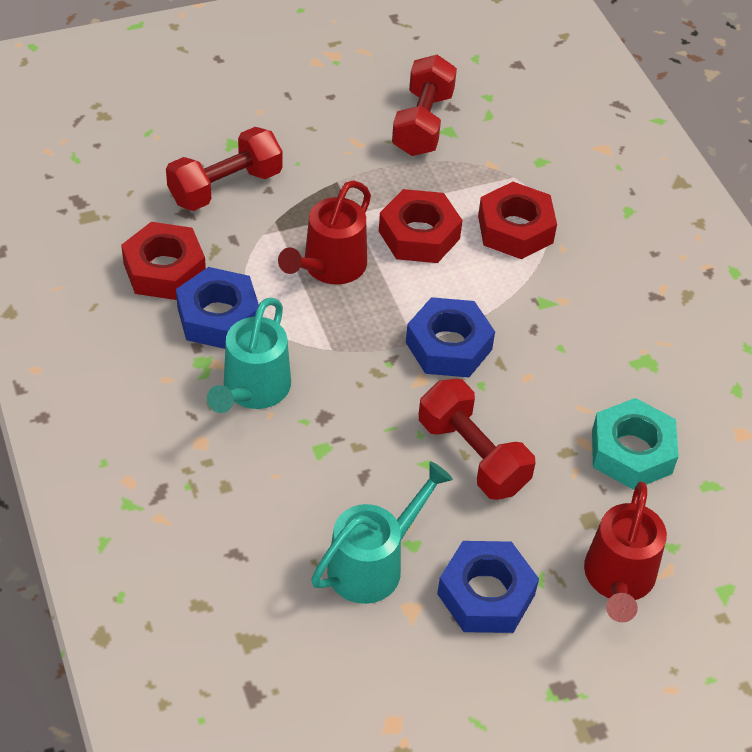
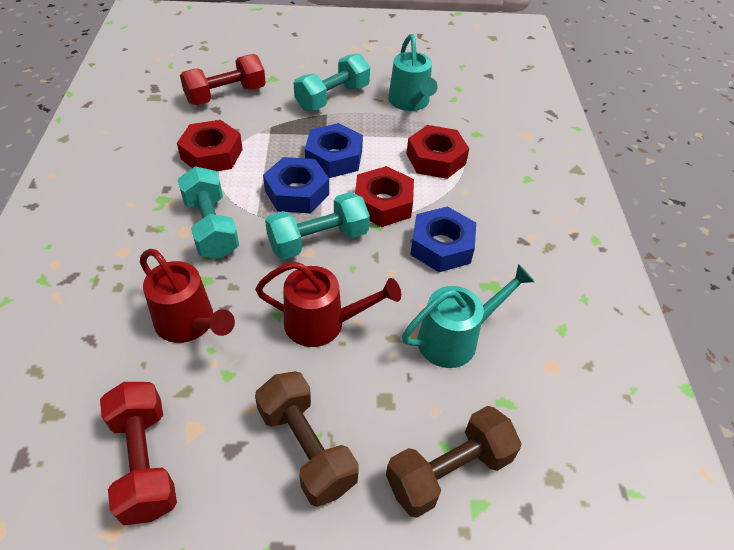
brown dumbbell: 0 -> 2
red dumbbell: 3 -> 2
turquoise dumbbell: 0 -> 3
turquoise nut: 1 -> 0

